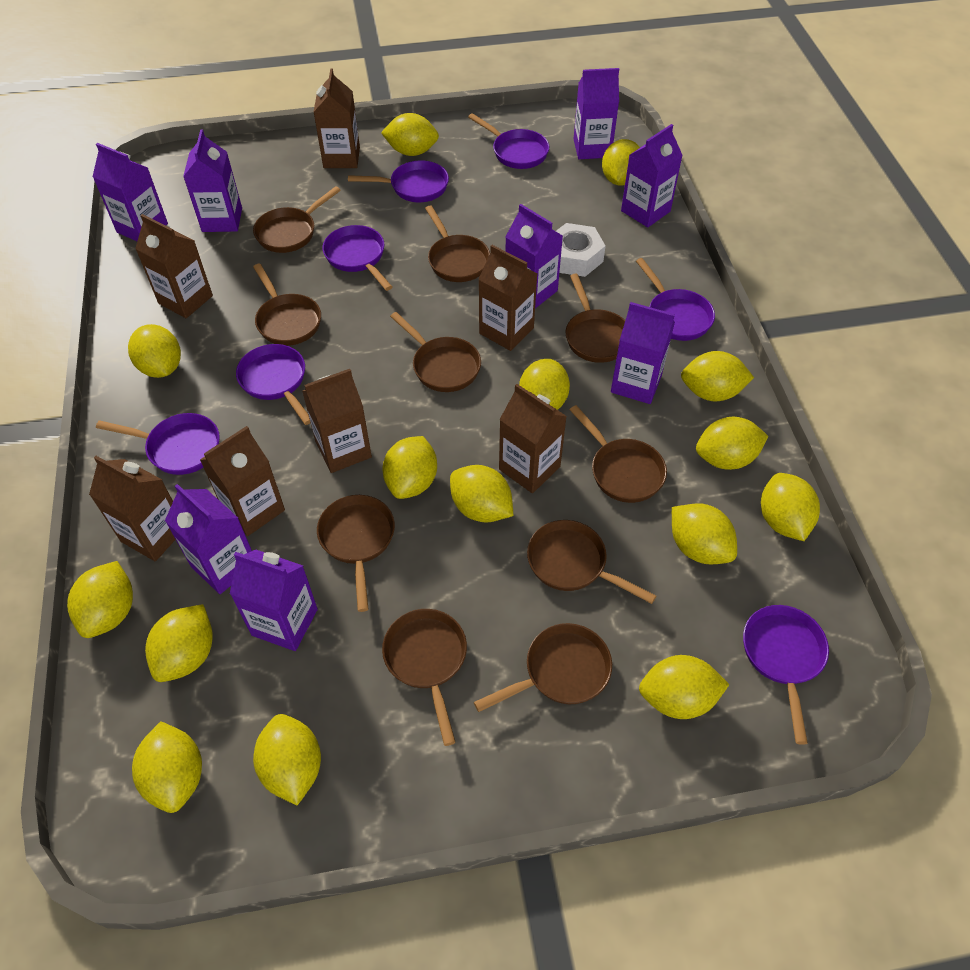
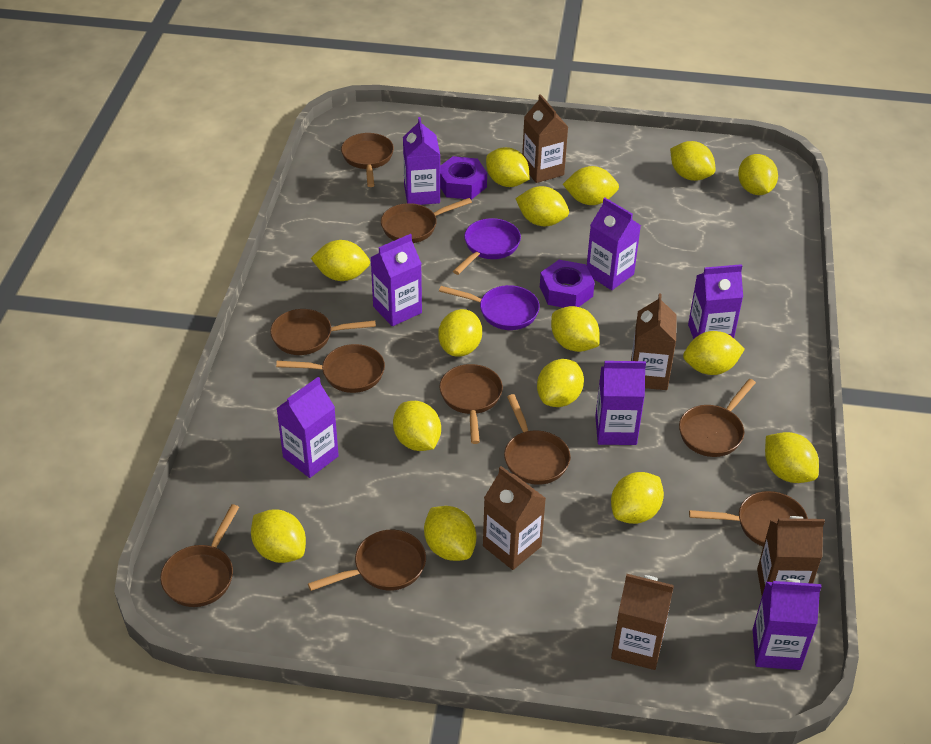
brown carton: 7 -> 5
purple carton: 8 -> 7
purple nut: 0 -> 2
purple pan: 7 -> 2
white nut: 1 -> 0

